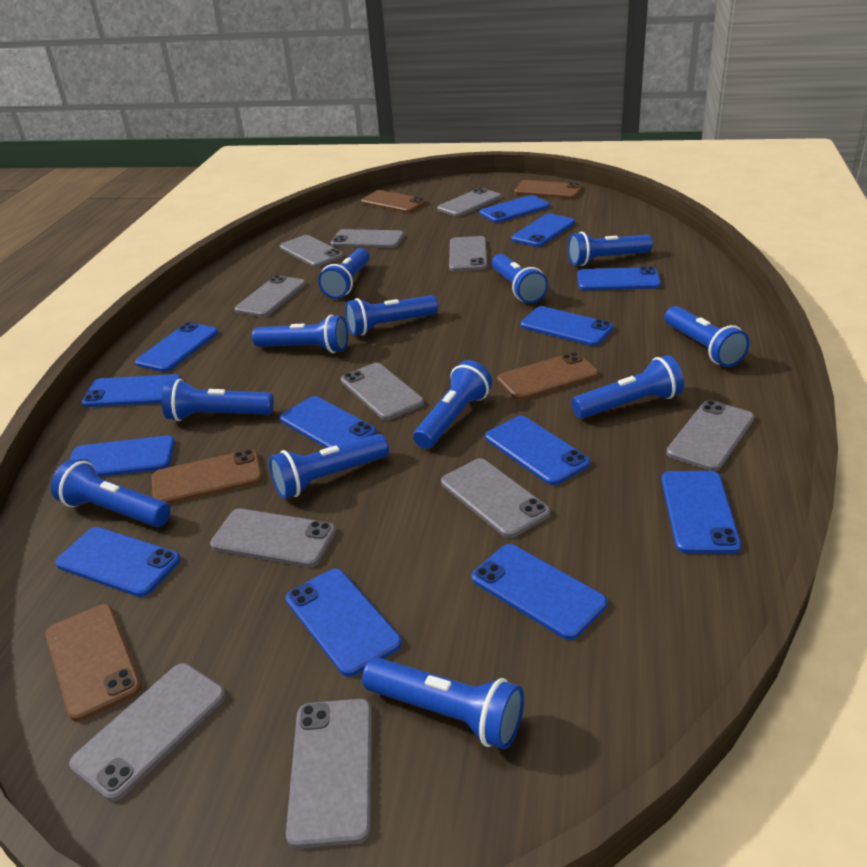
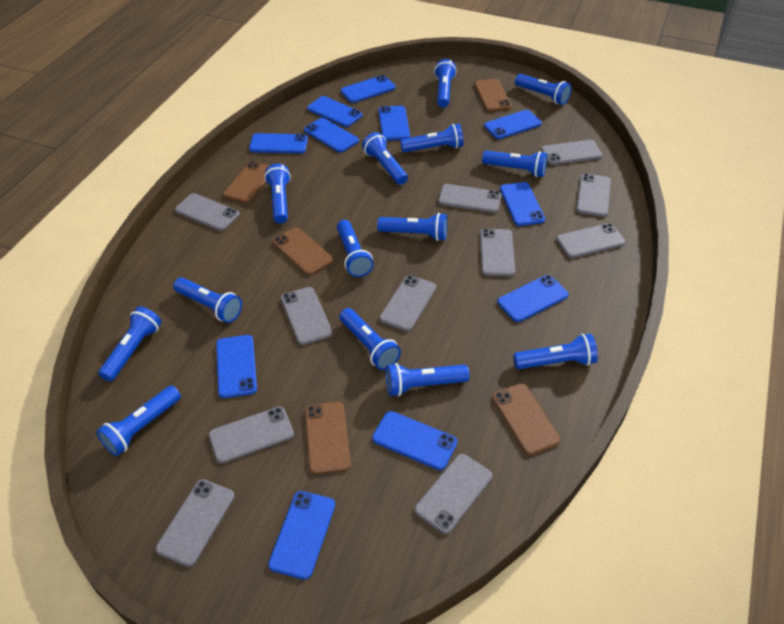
blue flashlight: 12 -> 14
blue phone: 13 -> 11

